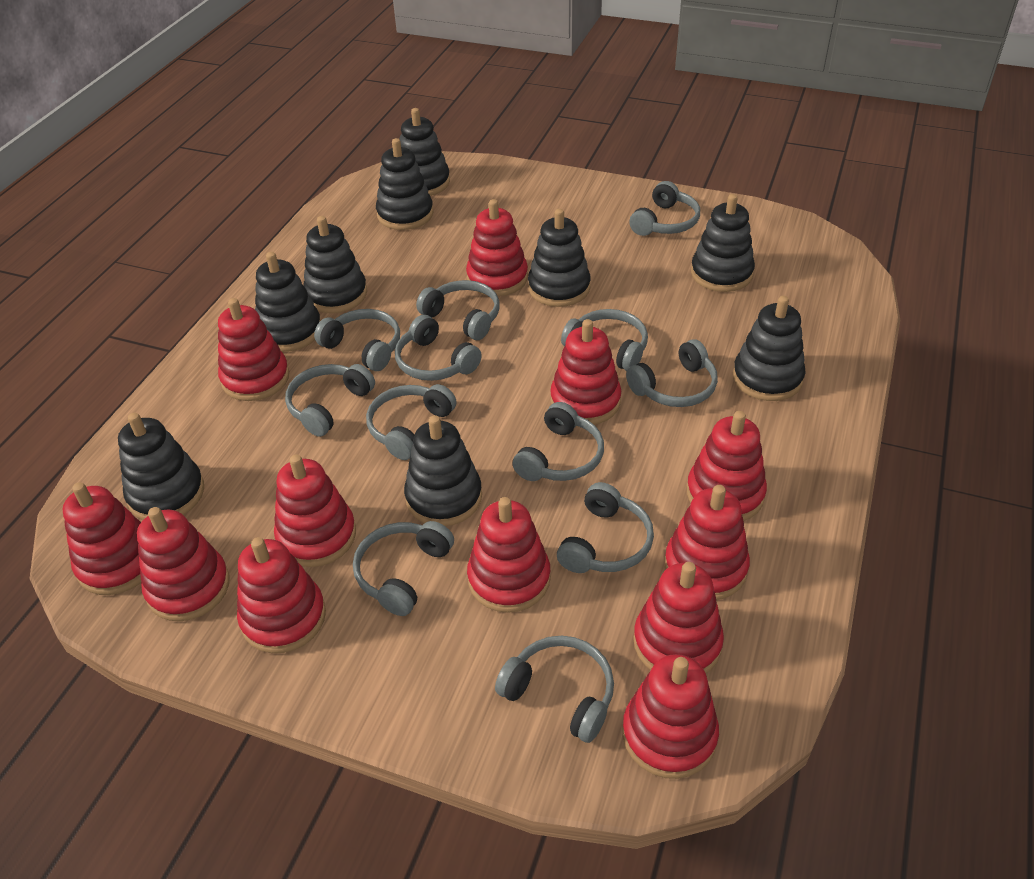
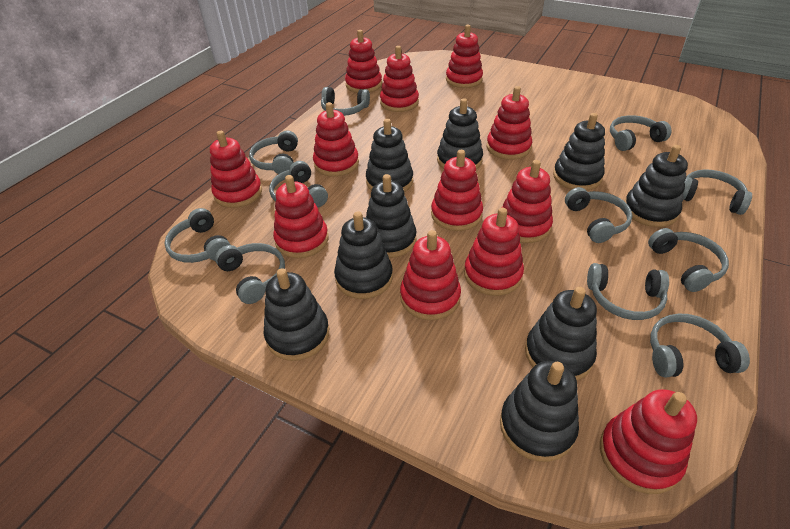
grey headphones: 12 -> 11

